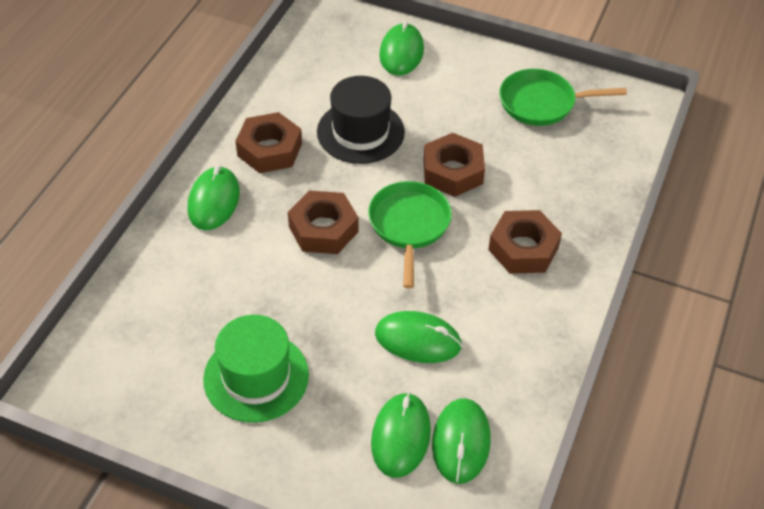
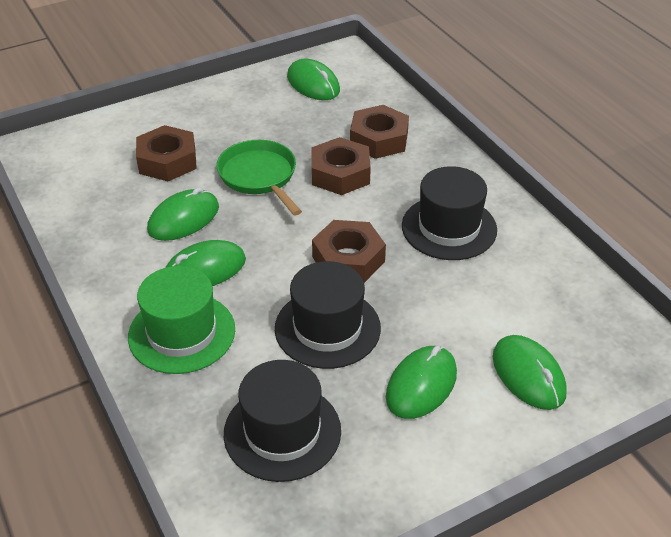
black hat: 1 -> 3
green pan: 2 -> 1

